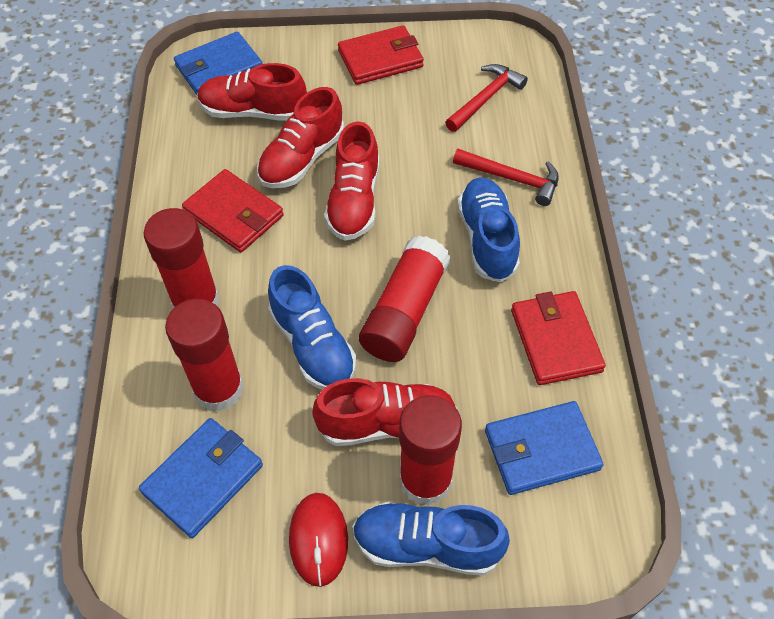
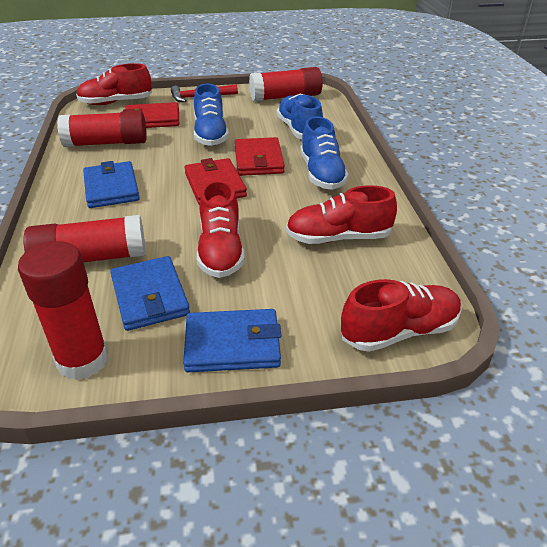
red hammer: 2 -> 1
red mouse: 1 -> 0

